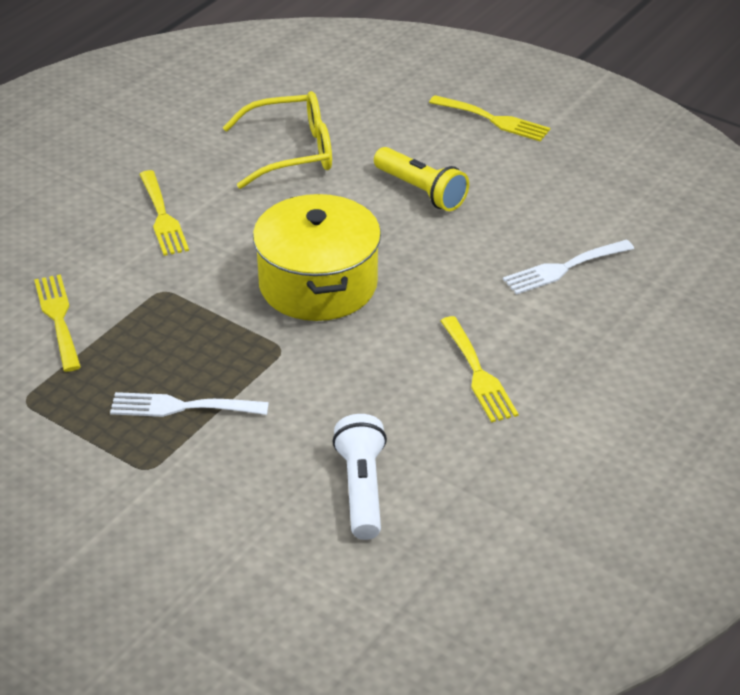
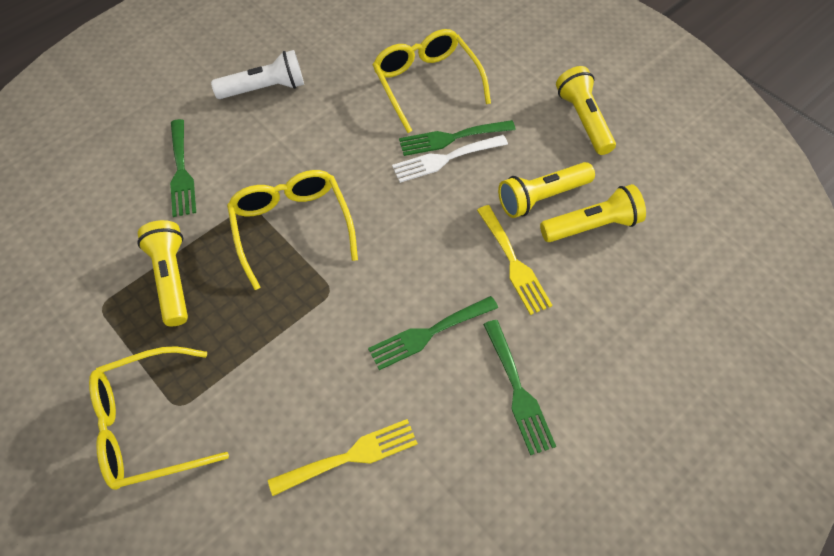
green fork: 0 -> 4
white fork: 2 -> 1
yellow flashlight: 1 -> 4
yellow fork: 4 -> 2
yellow glasses: 1 -> 3
yellow pot: 1 -> 0

